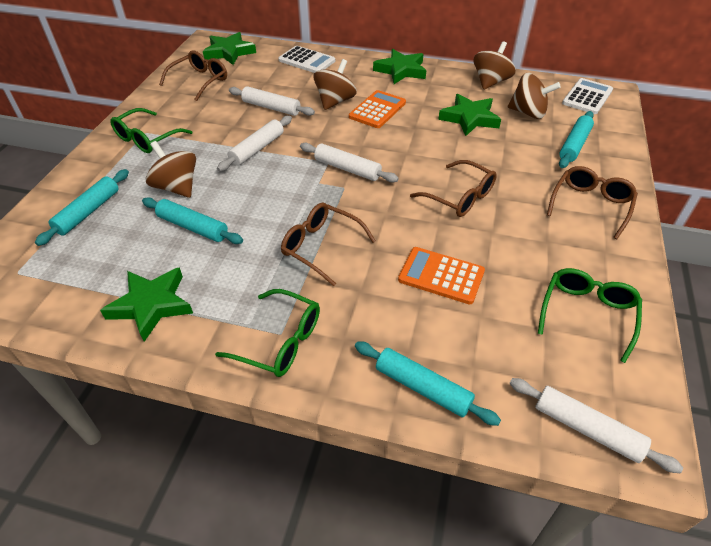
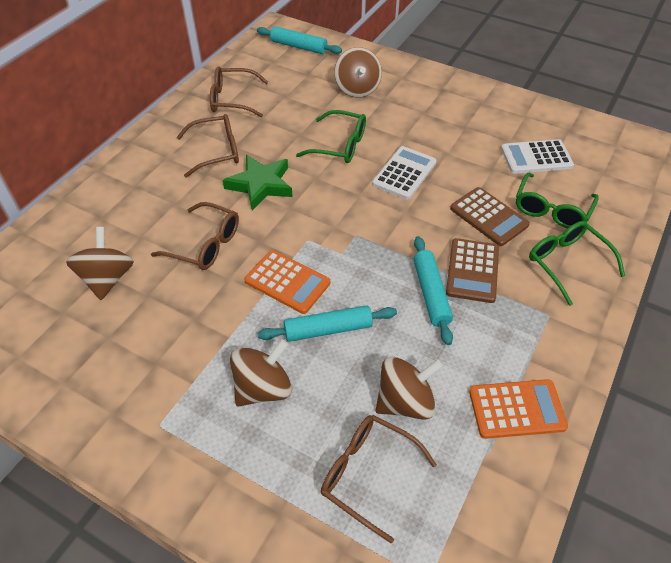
brown calculator: 0 -> 2
green star: 4 -> 1
turquoise rolling pin: 4 -> 3
white rolling pin: 4 -> 0

